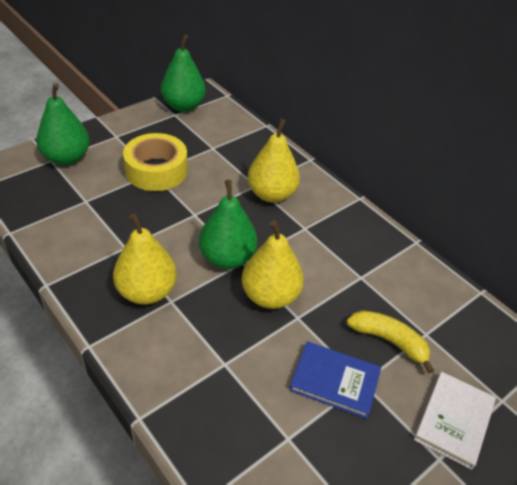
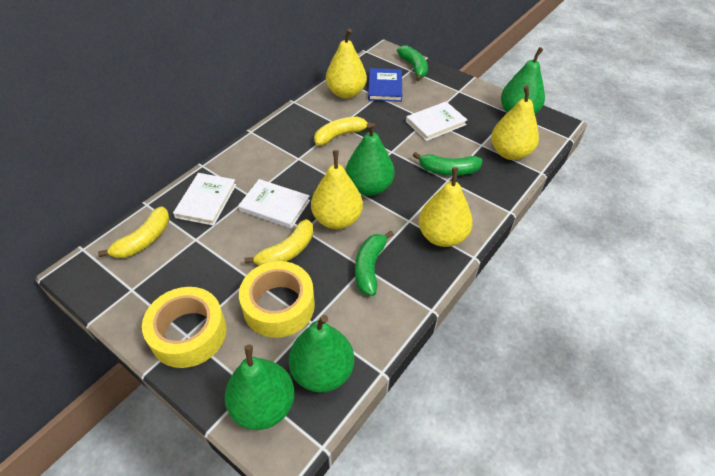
green banana: 0 -> 3
green pear: 3 -> 4
white book: 1 -> 3
yellow banana: 1 -> 3
yellow pear: 3 -> 4
yellow tape: 1 -> 2

